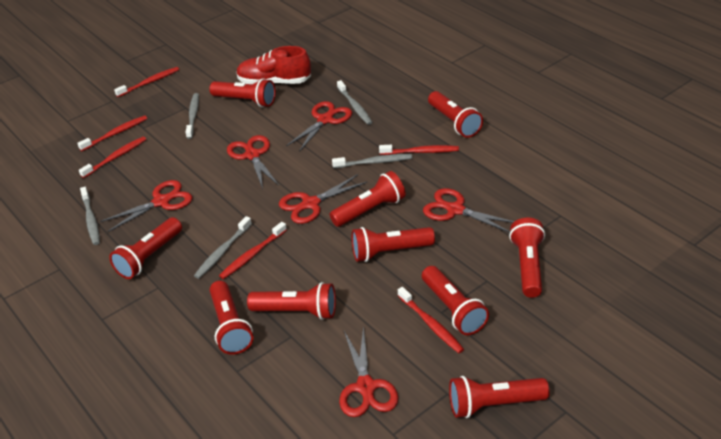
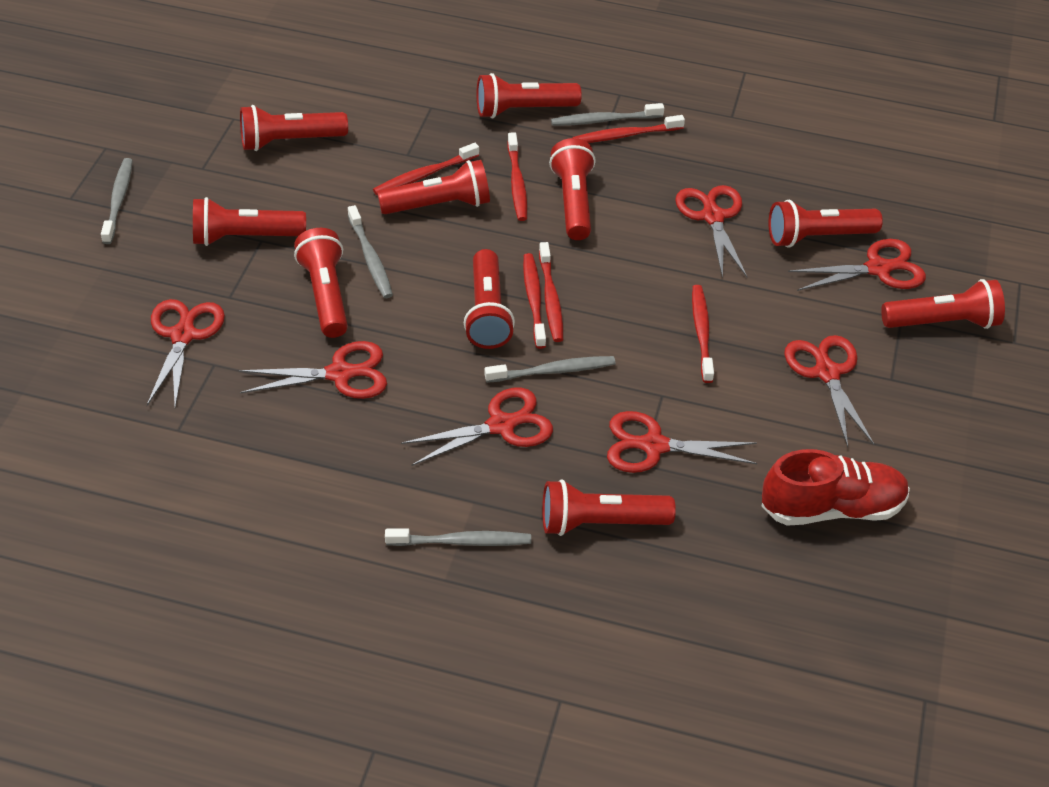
red scissors: 6 -> 7

